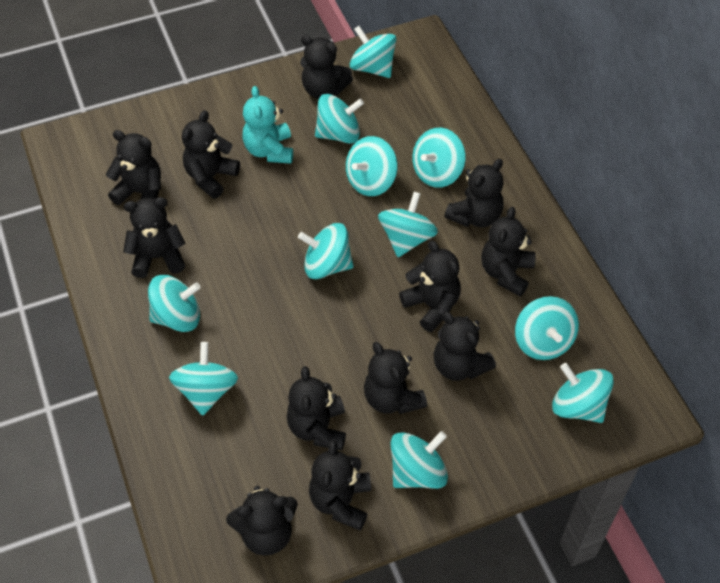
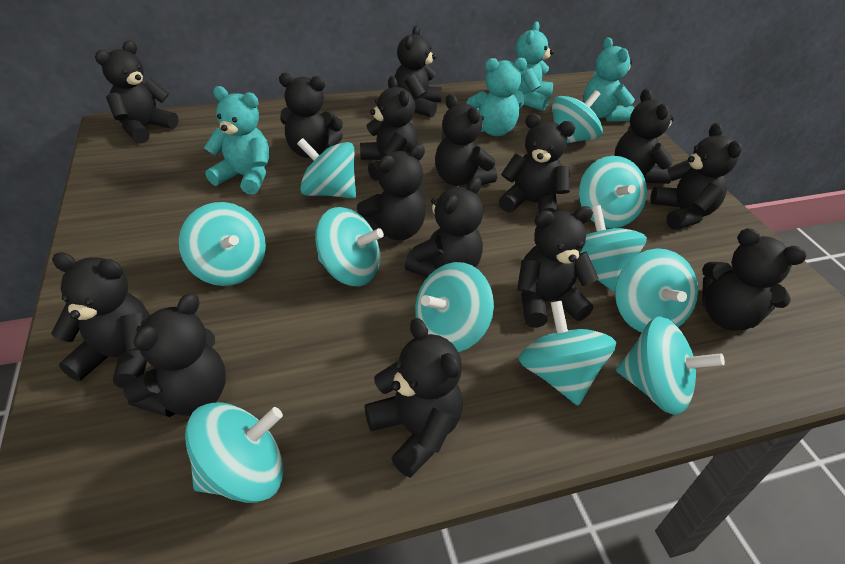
black teddy bear: 12 -> 15
turquoise teddy bear: 1 -> 4

